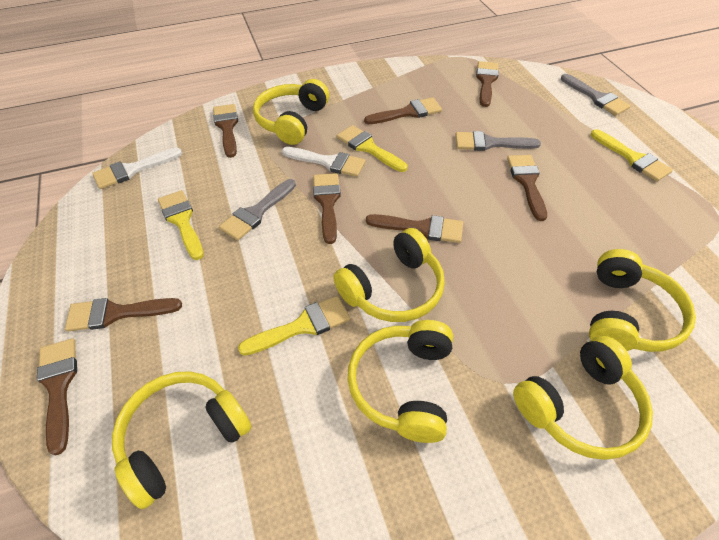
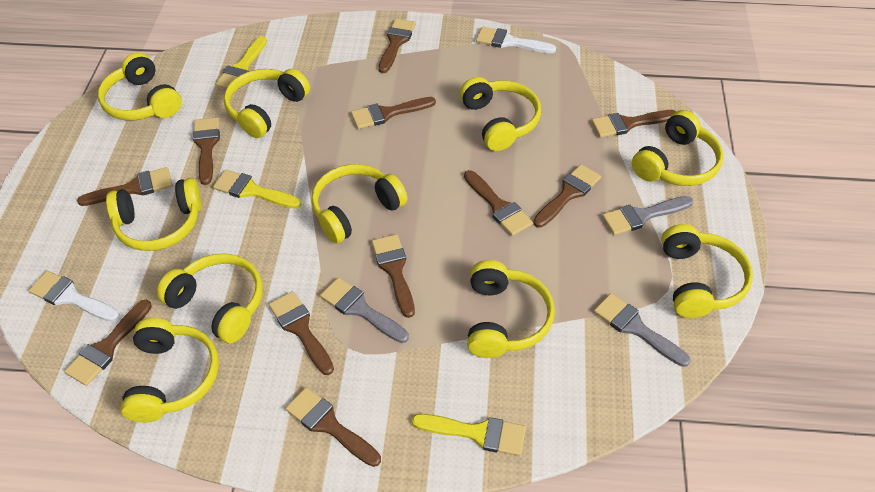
brown brush: 8 -> 11
yellow brush: 4 -> 3
yellow headphones: 6 -> 10

